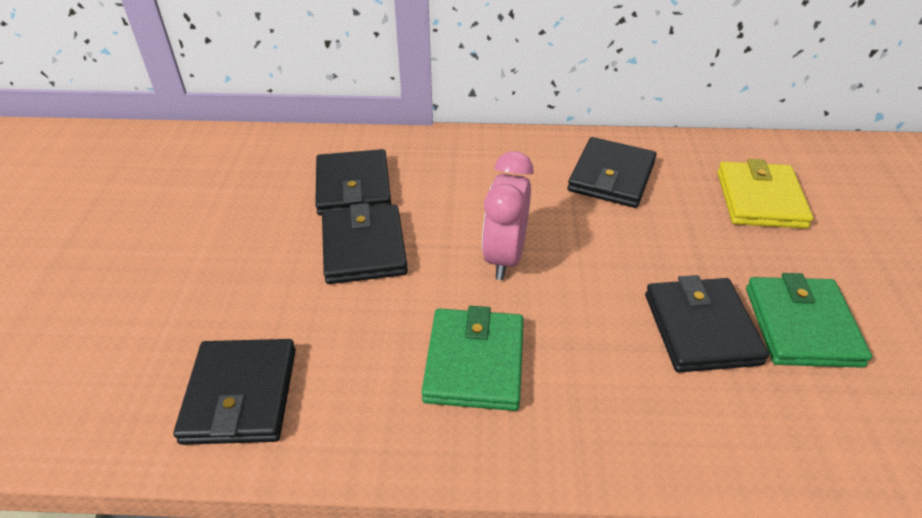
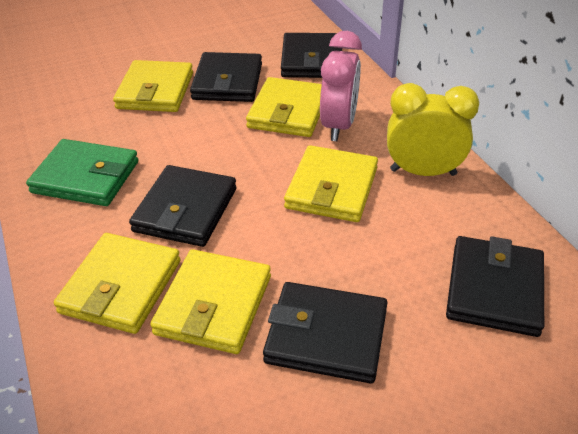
green wallet: 2 -> 1
yellow clock: 0 -> 1
yellow wallet: 1 -> 5

